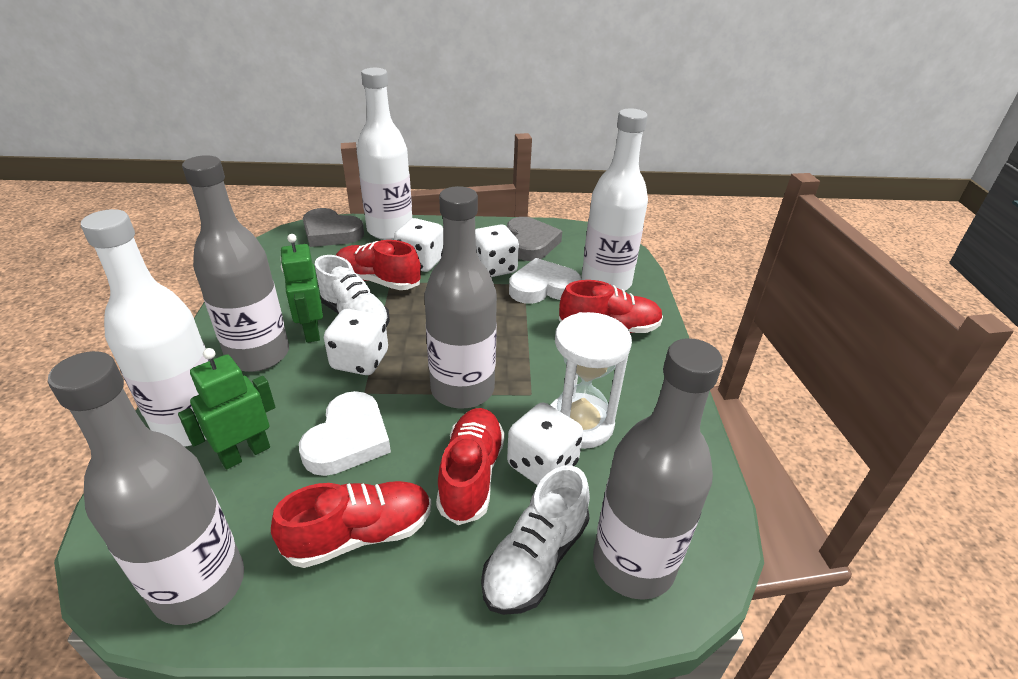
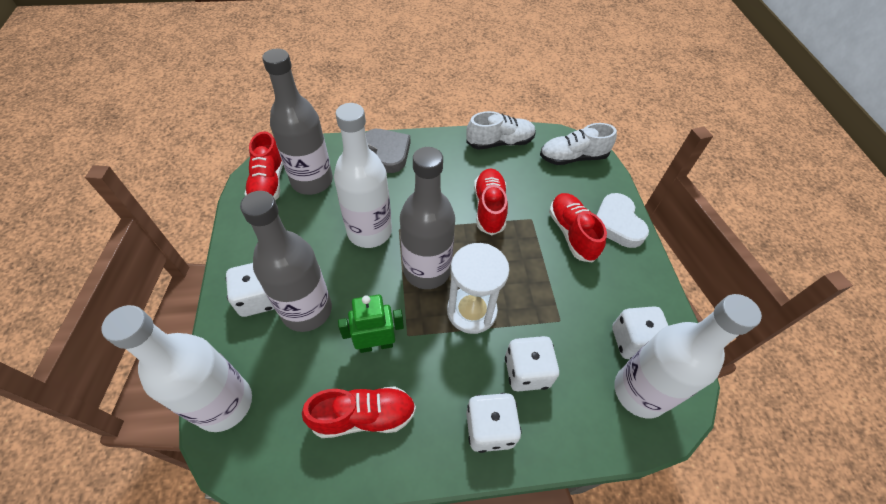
green robot: 2 -> 1
grey bottle: 4 -> 3
grey heart: 2 -> 1
white heart: 2 -> 1

